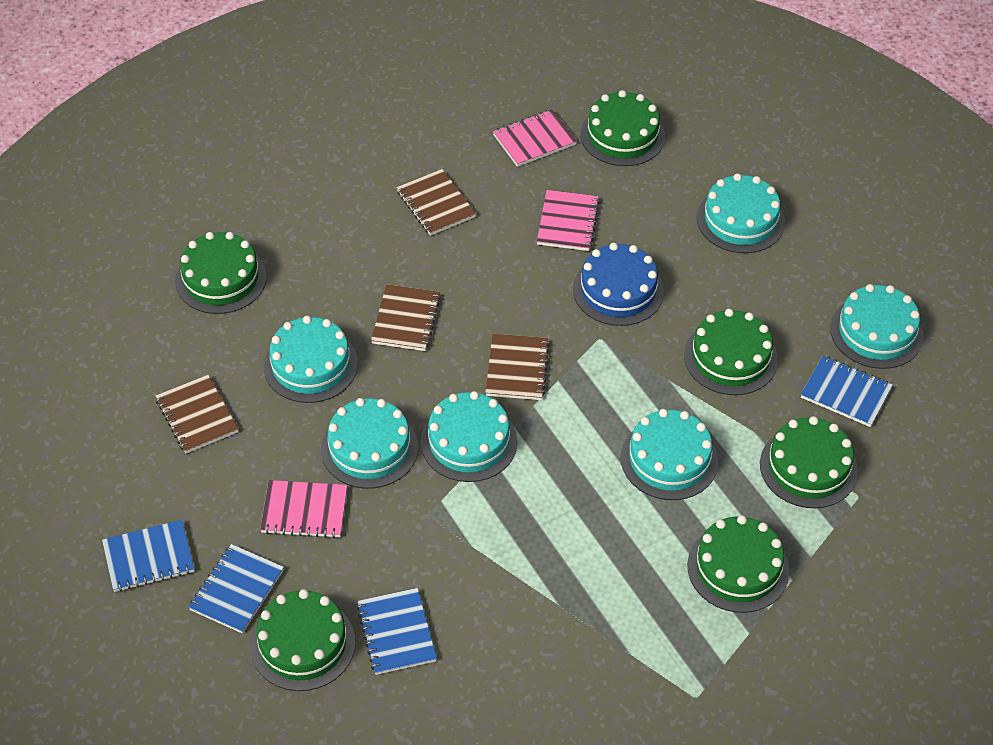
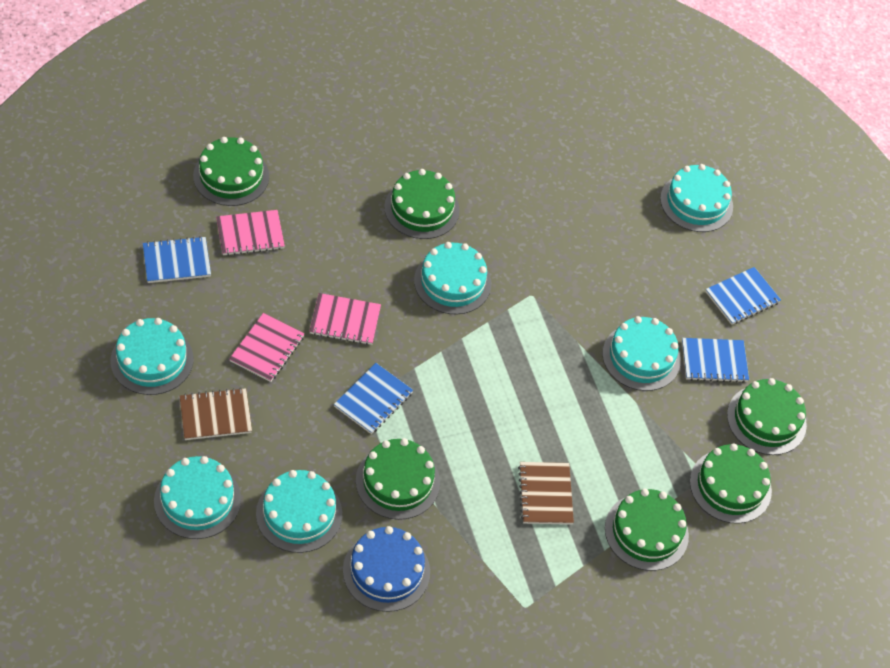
brown notebook: 4 -> 2

